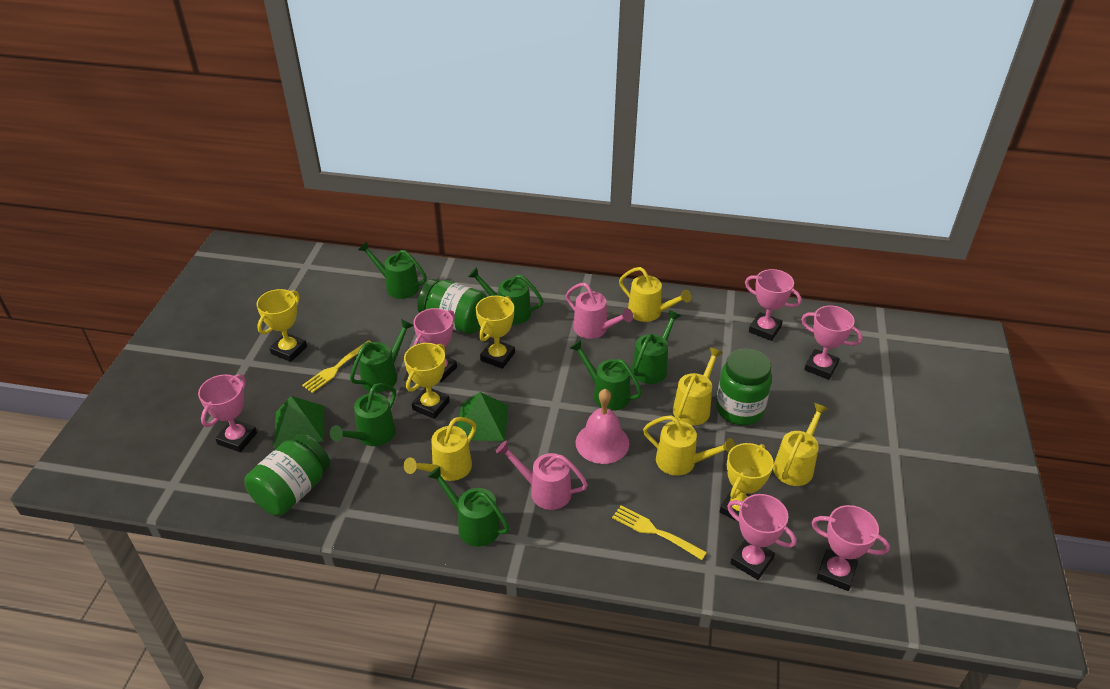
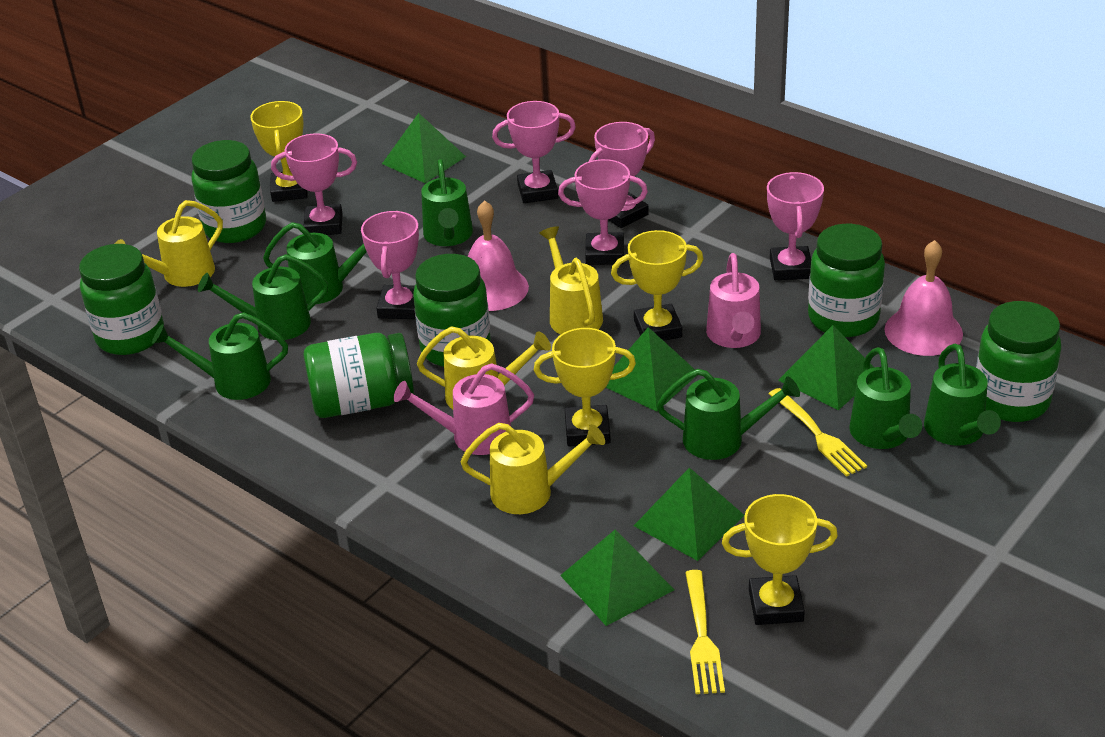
green jar: 3 -> 6
green pyramid: 2 -> 5
pink bell: 1 -> 2
yellow watering can: 5 -> 4

